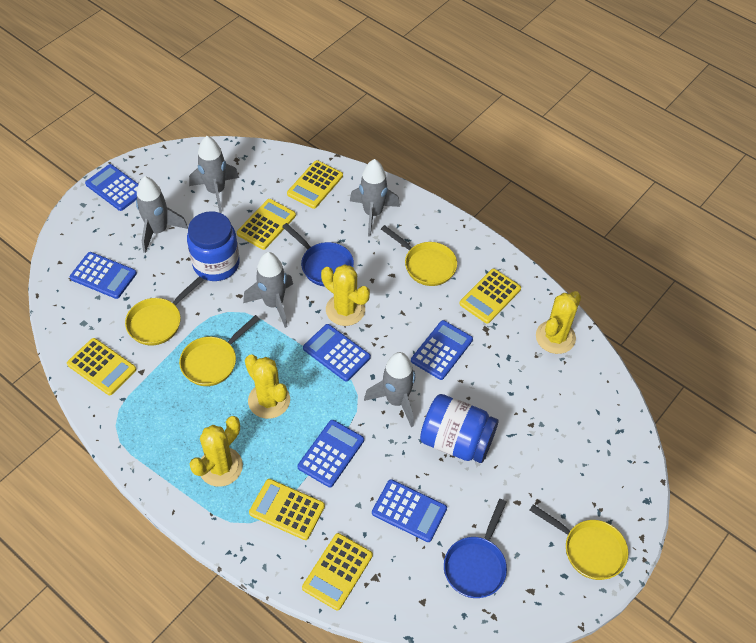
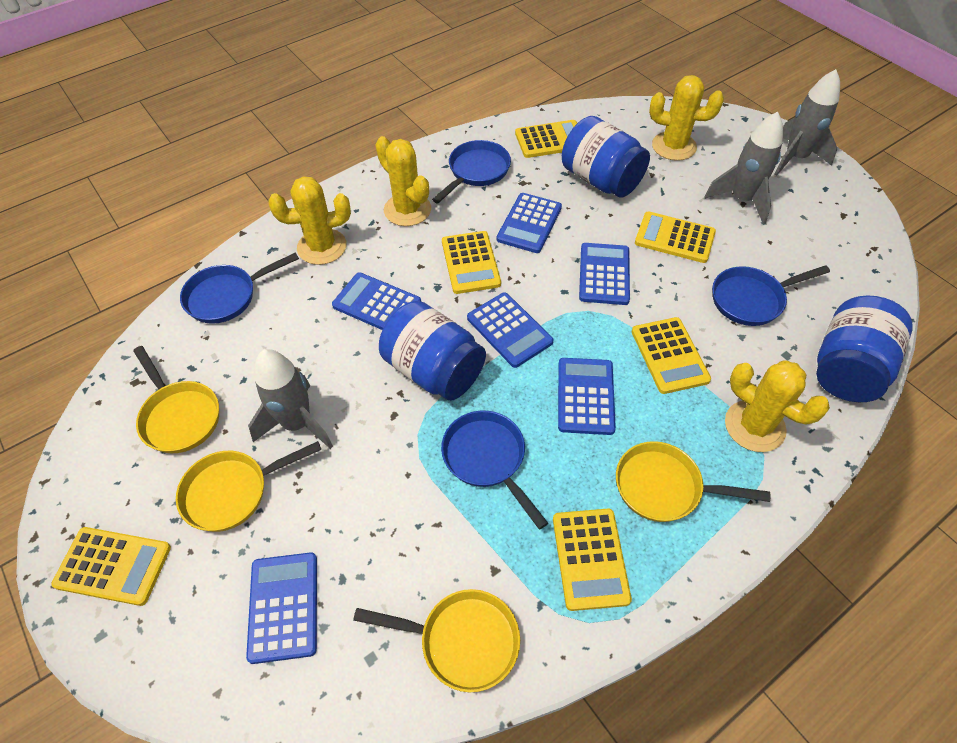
blue jar: 2 -> 3
blue pan: 2 -> 4
grey rocket: 5 -> 3

